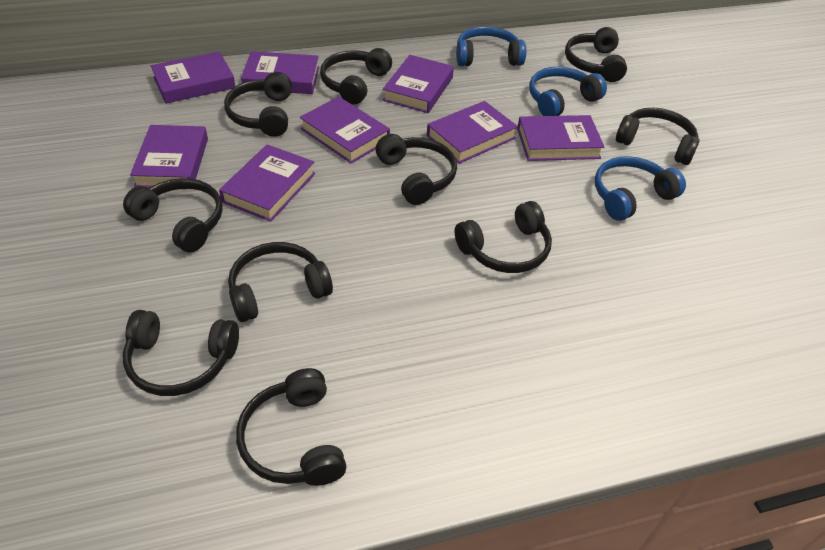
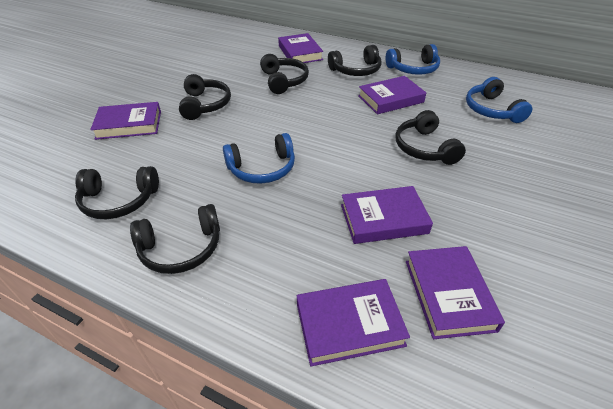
black headphones: 10 -> 6
purple book: 8 -> 6

